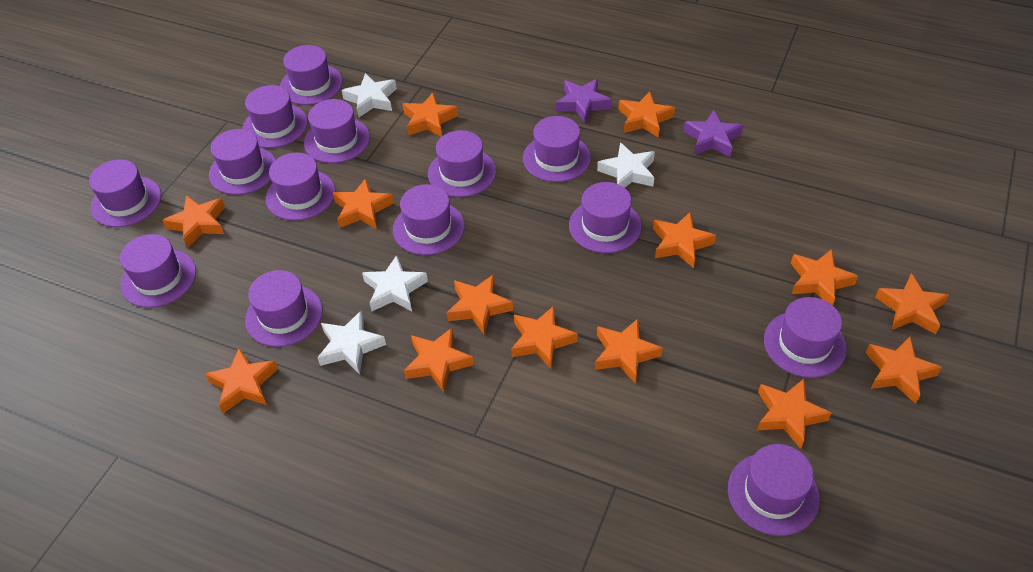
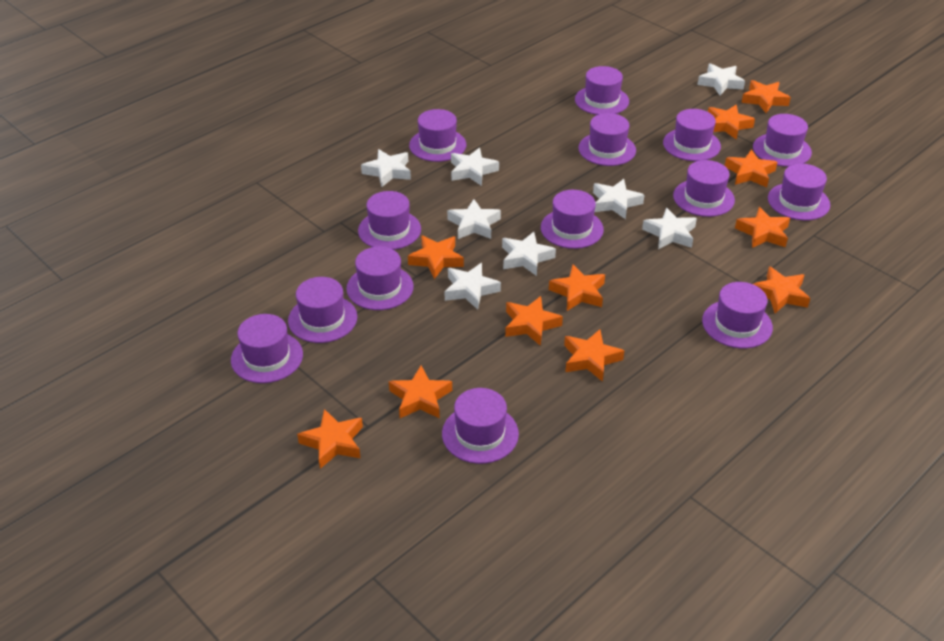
orange star: 14 -> 11
purple star: 2 -> 0
white star: 4 -> 8

